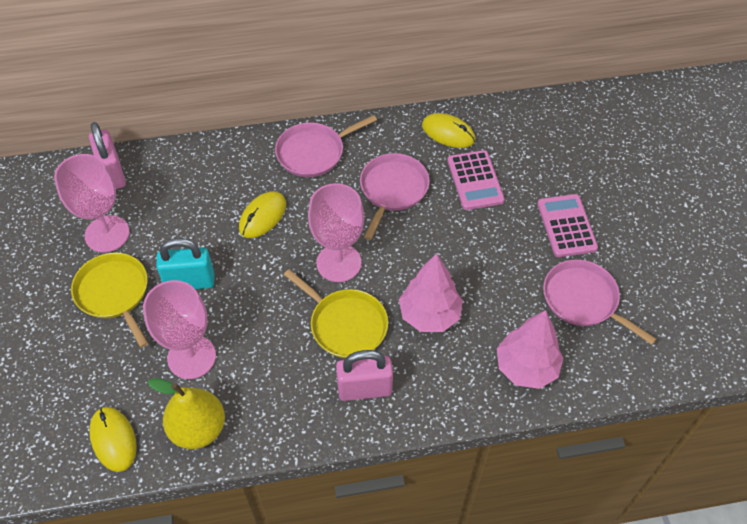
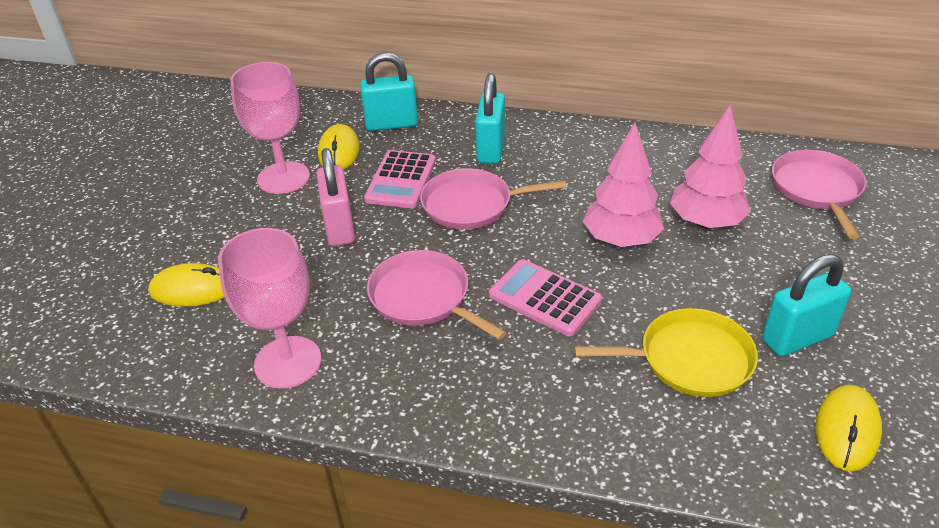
pink goblet: 3 -> 2
pink padlock: 2 -> 1
turquoise padlock: 1 -> 3
yellow pan: 2 -> 1
yellow pear: 1 -> 0

